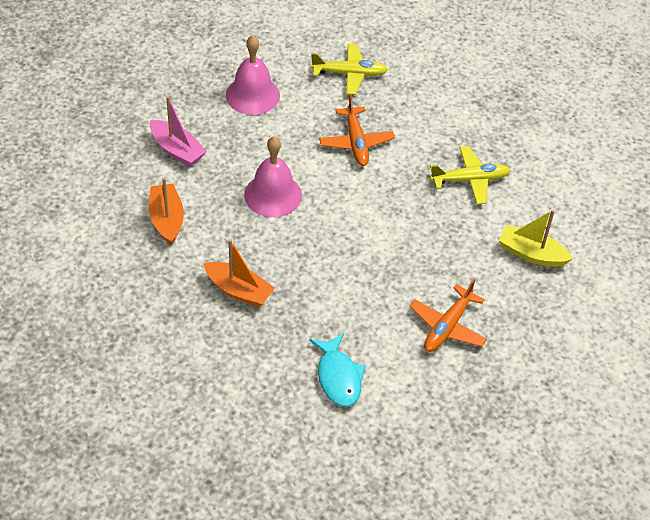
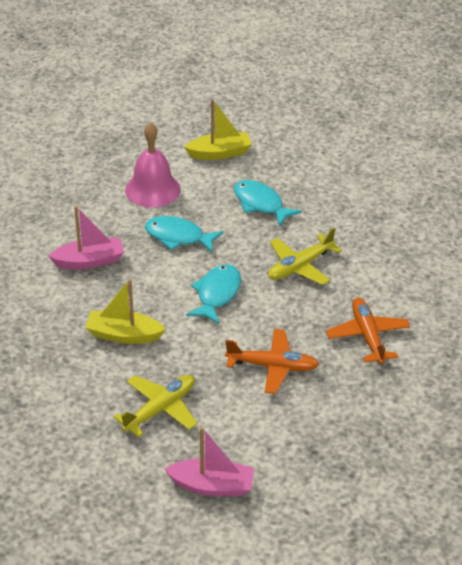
orange boat: 2 -> 0
pink bell: 2 -> 1
pink boat: 1 -> 2
turquoise fish: 1 -> 3
yellow boat: 1 -> 2

